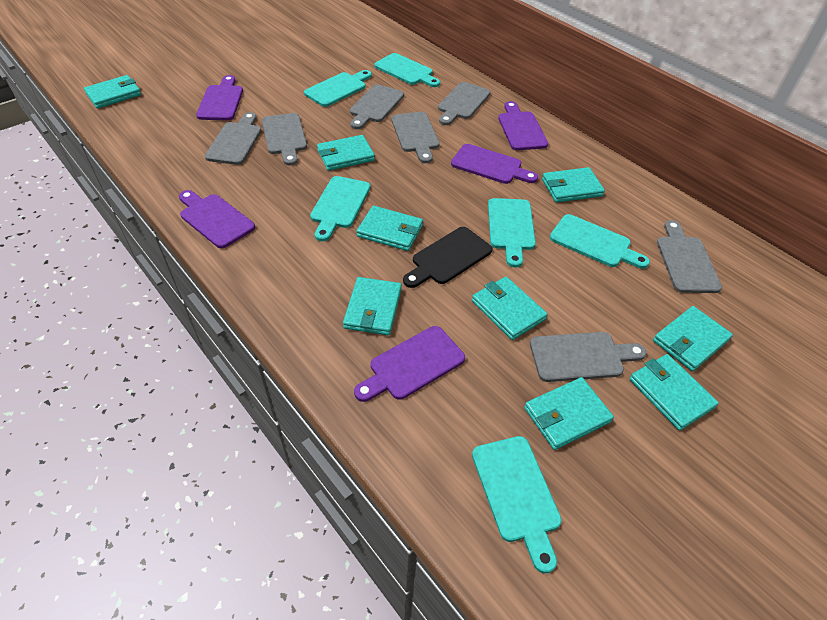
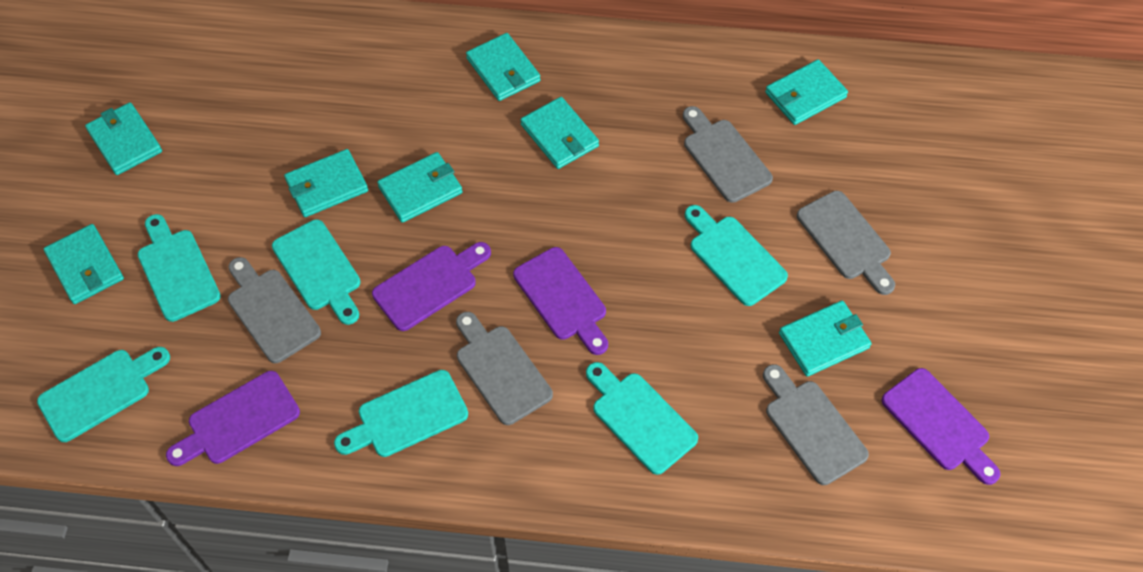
black cutting board: 1 -> 0
grey cutting board: 7 -> 5
purple cutting board: 5 -> 4
turquoise wallet: 9 -> 8

